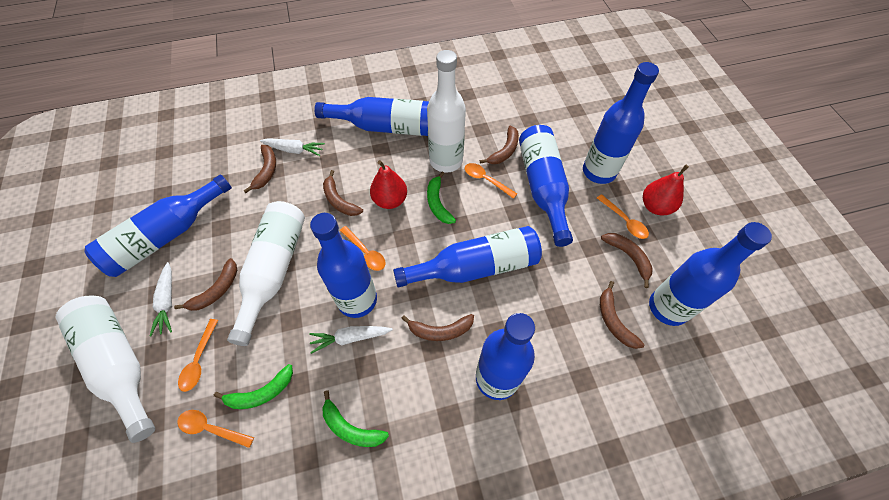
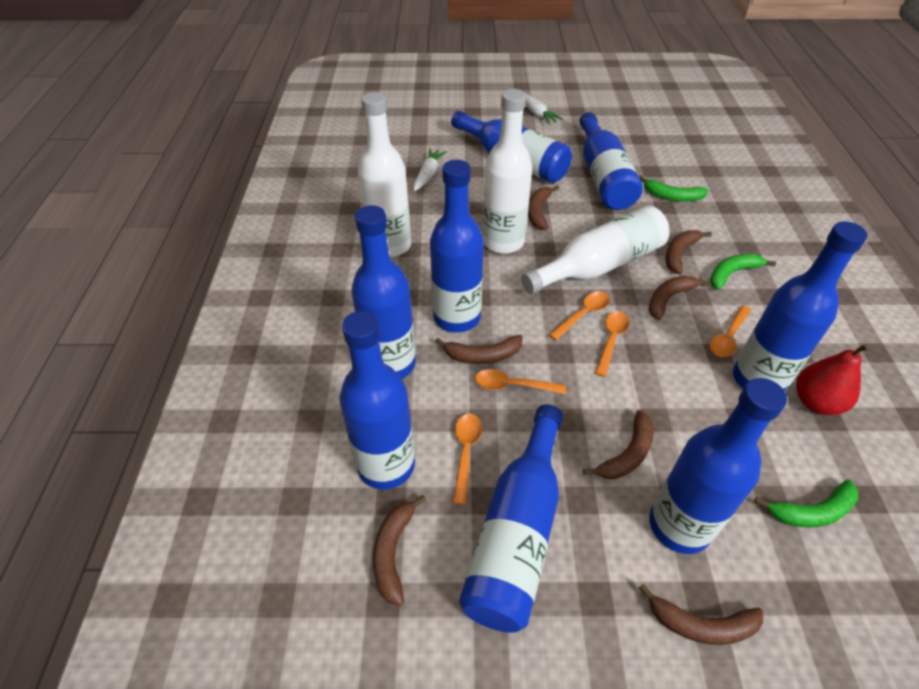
red pear: 2 -> 1
white carrot: 3 -> 2

